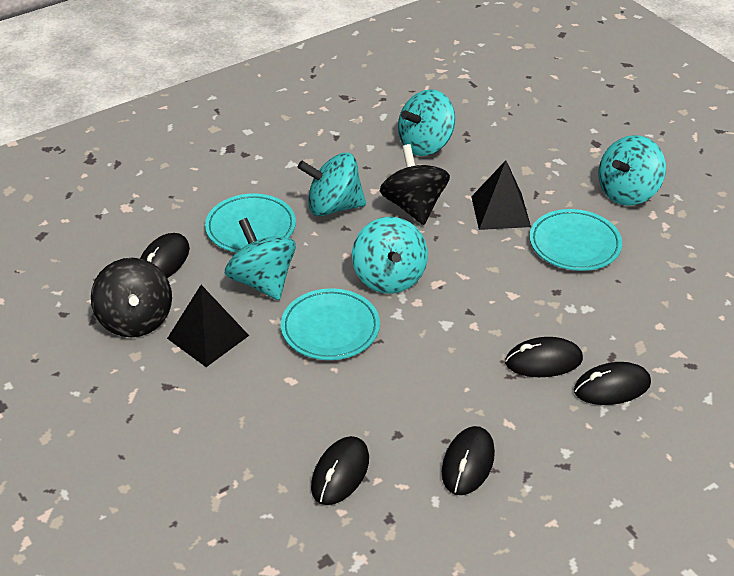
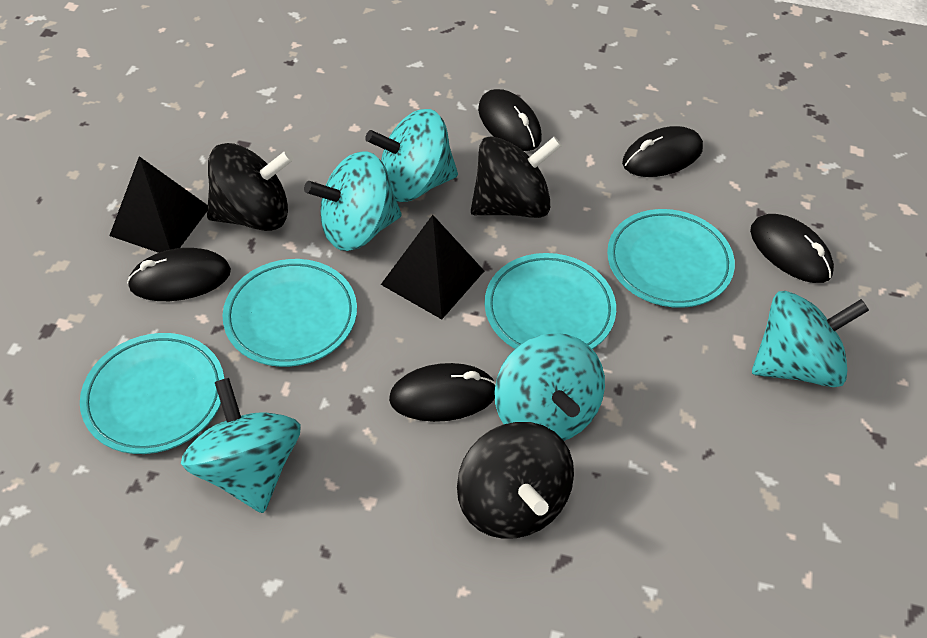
black spinning top: 2 -> 3
turquoise plate: 3 -> 4

